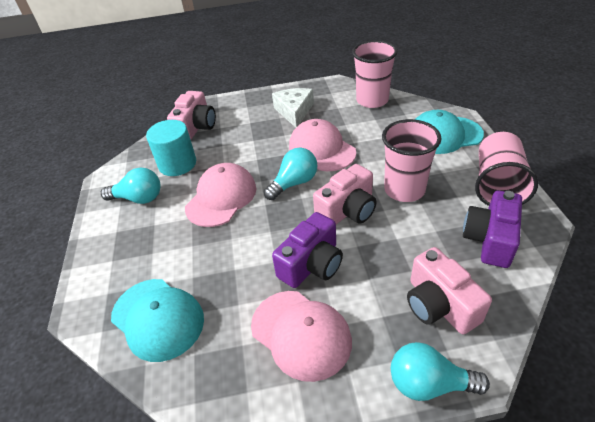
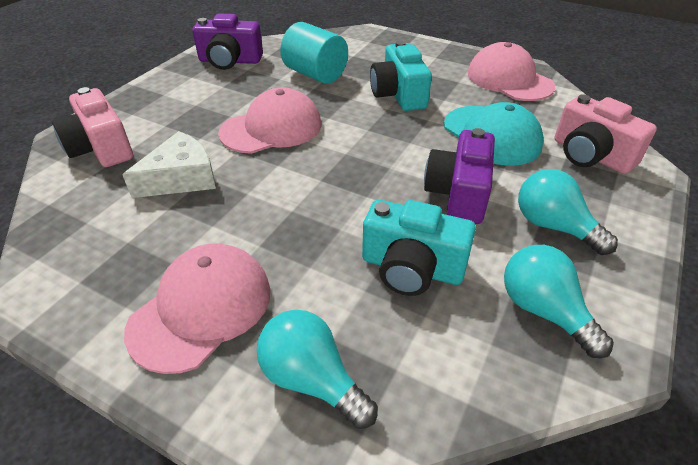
pink camera: 3 -> 2
pink cup: 3 -> 0
turquoise camera: 0 -> 2
turquoise cap: 2 -> 1

